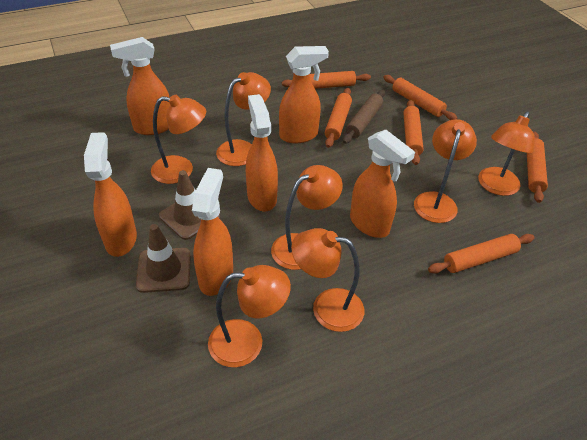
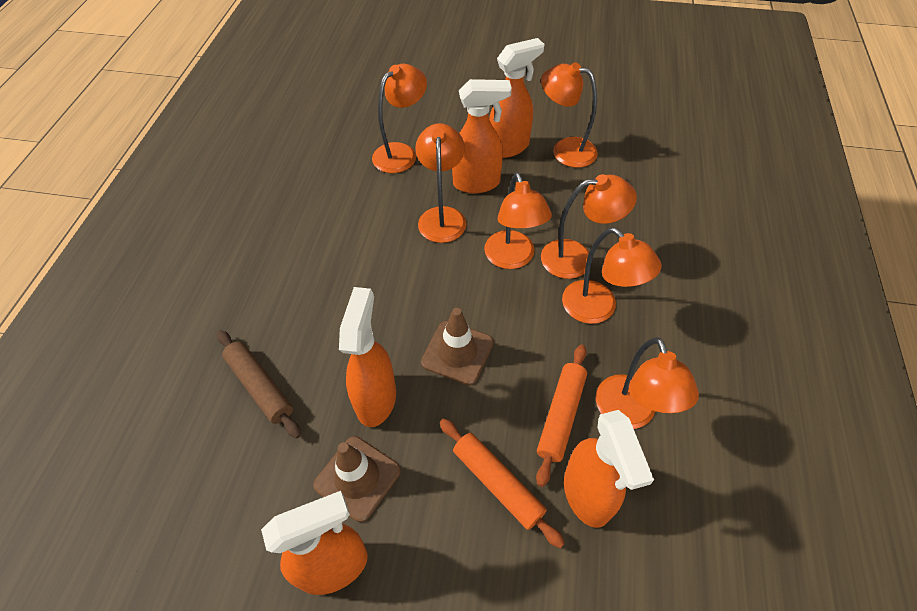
orange rolling pin: 6 -> 2
orange spray bottle: 6 -> 5

